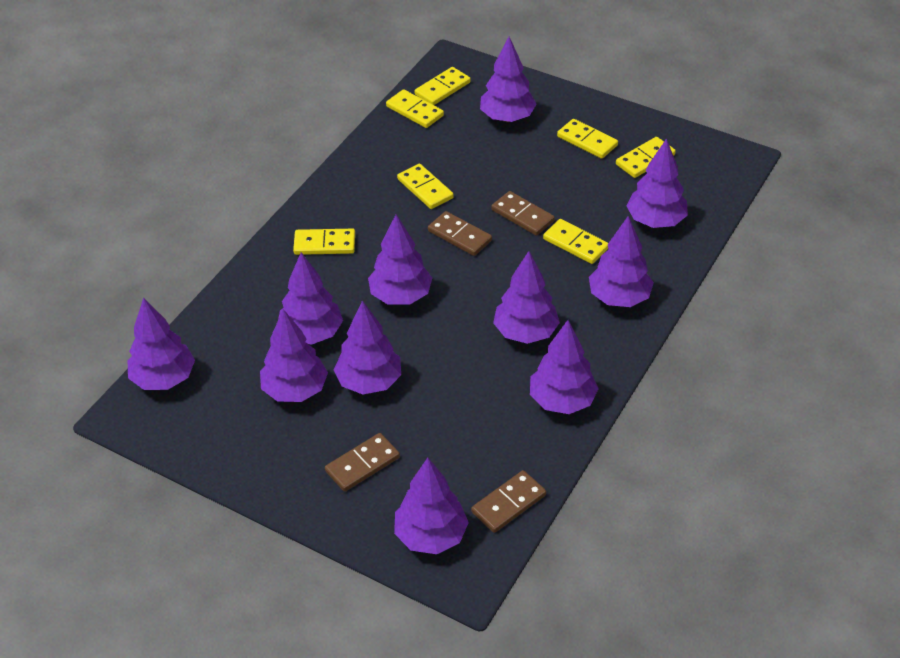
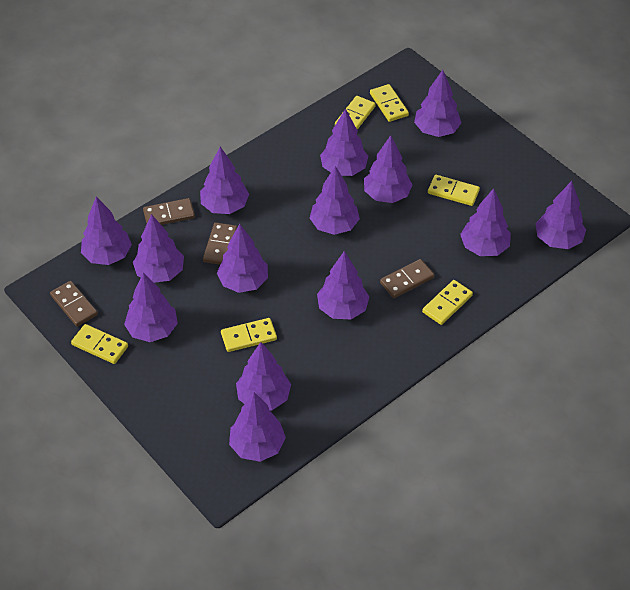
purple tree: 11 -> 14
yellow domino: 7 -> 6

